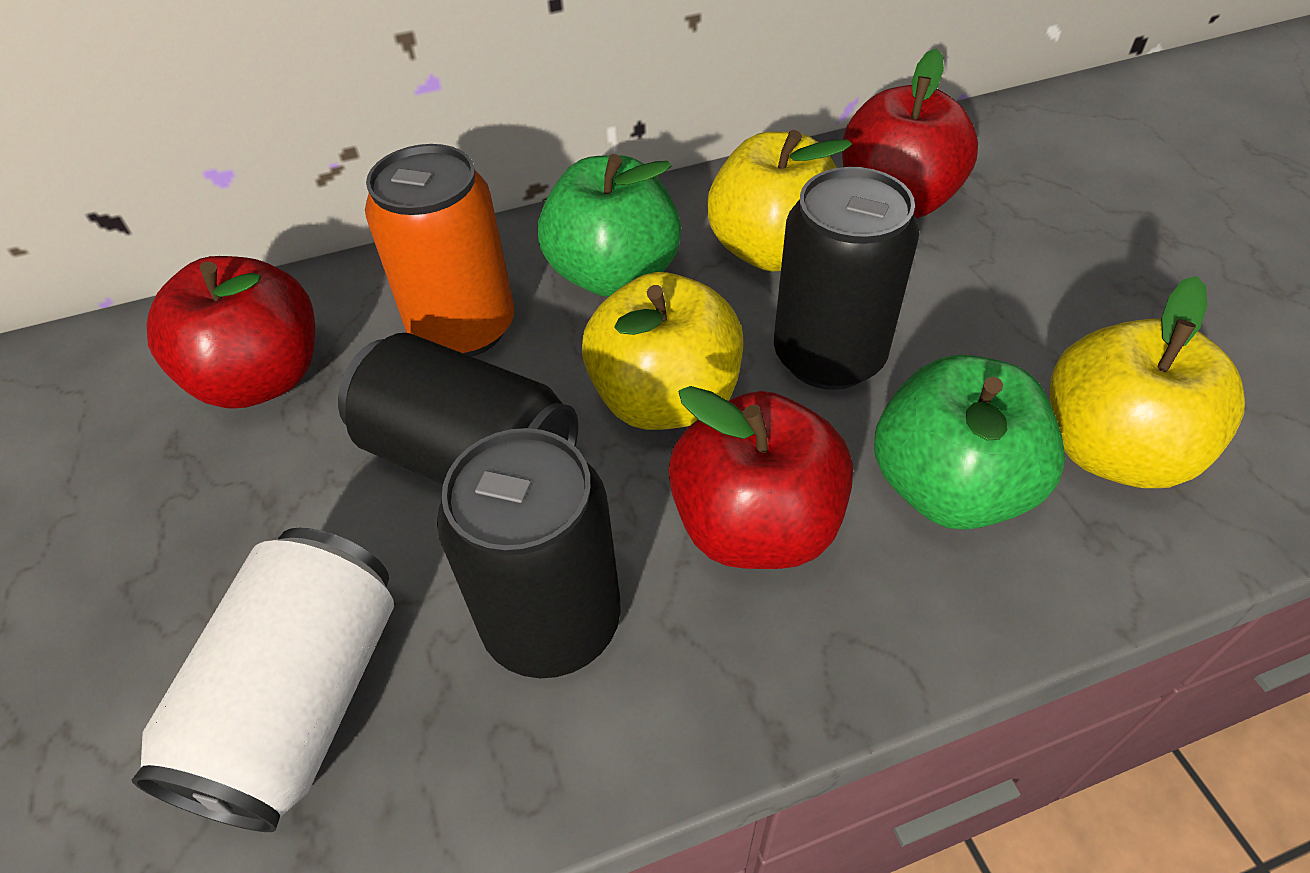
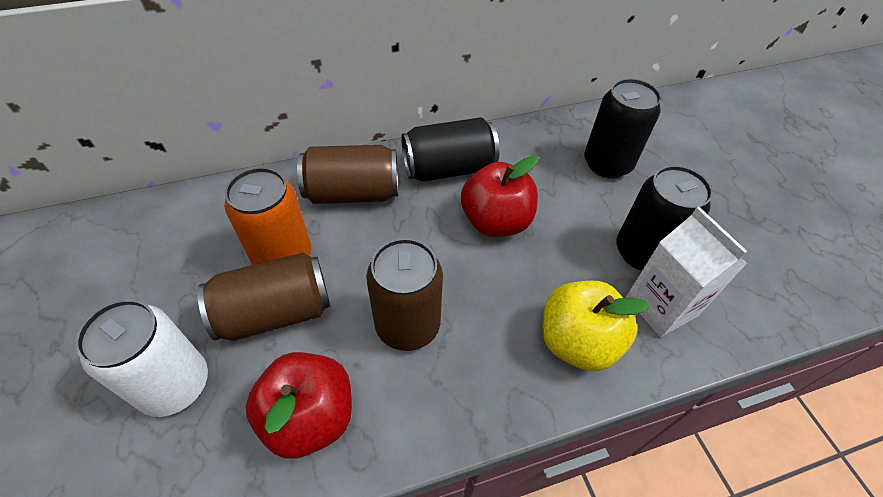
brown can: 0 -> 3
green apple: 2 -> 0
red apple: 3 -> 2
white carton: 0 -> 1
yellow apple: 3 -> 1

